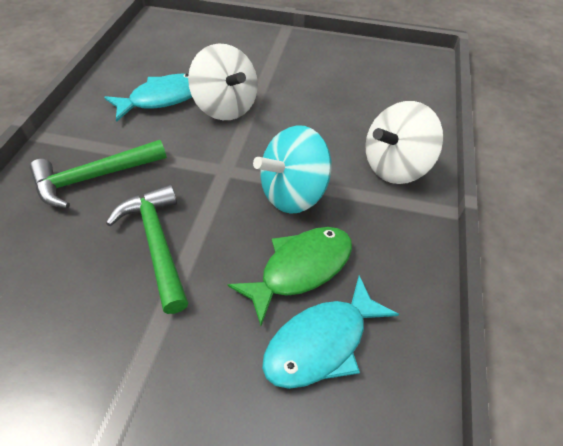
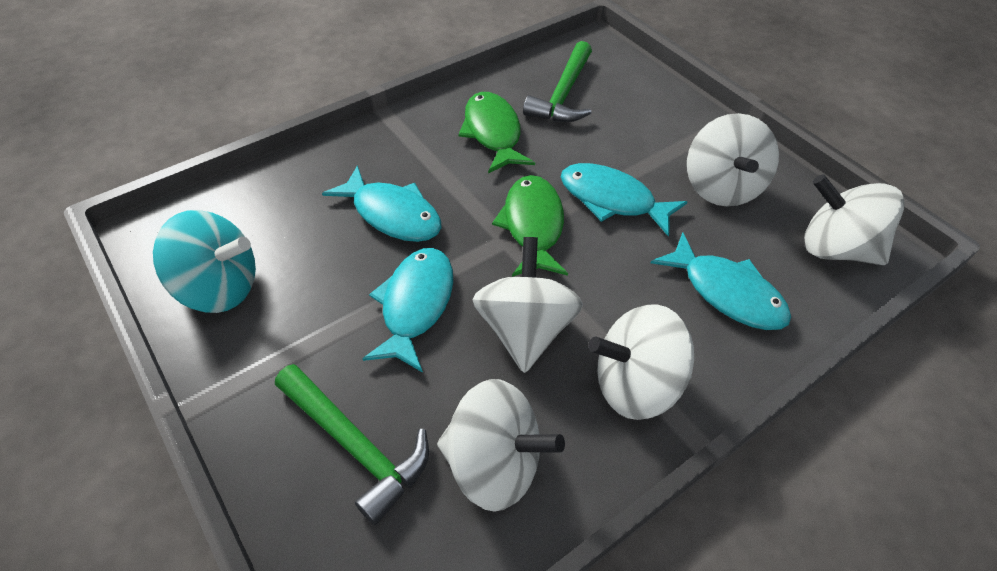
green fish: 1 -> 2
turquoise fish: 2 -> 4
white spinning top: 2 -> 5

